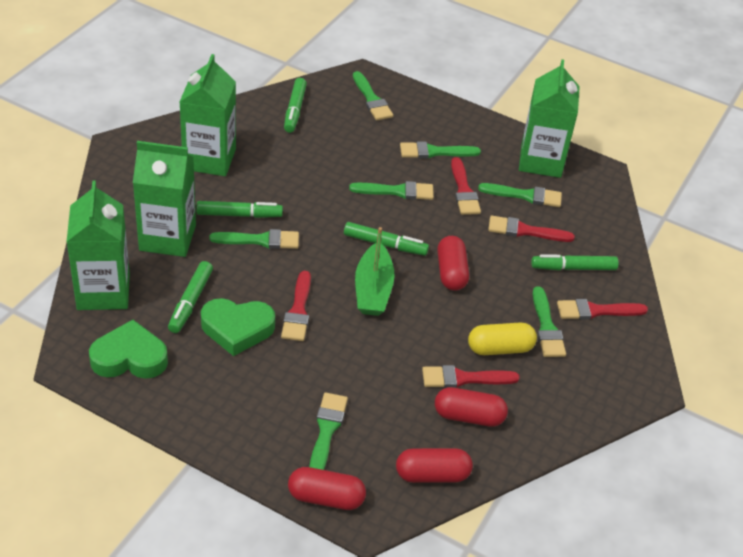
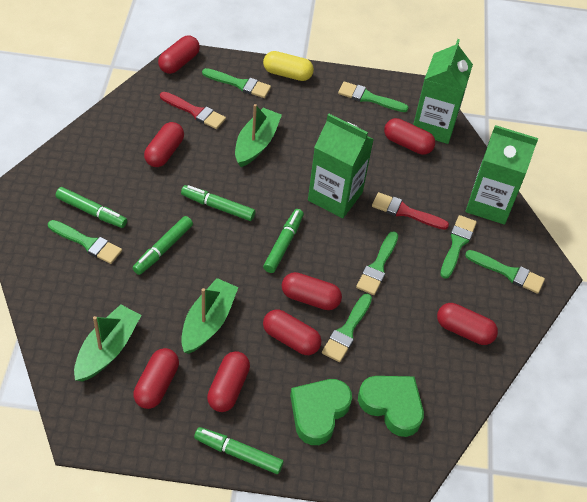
green boat: 1 -> 3
green carton: 4 -> 3
red brush: 5 -> 2
red capsule: 4 -> 8

